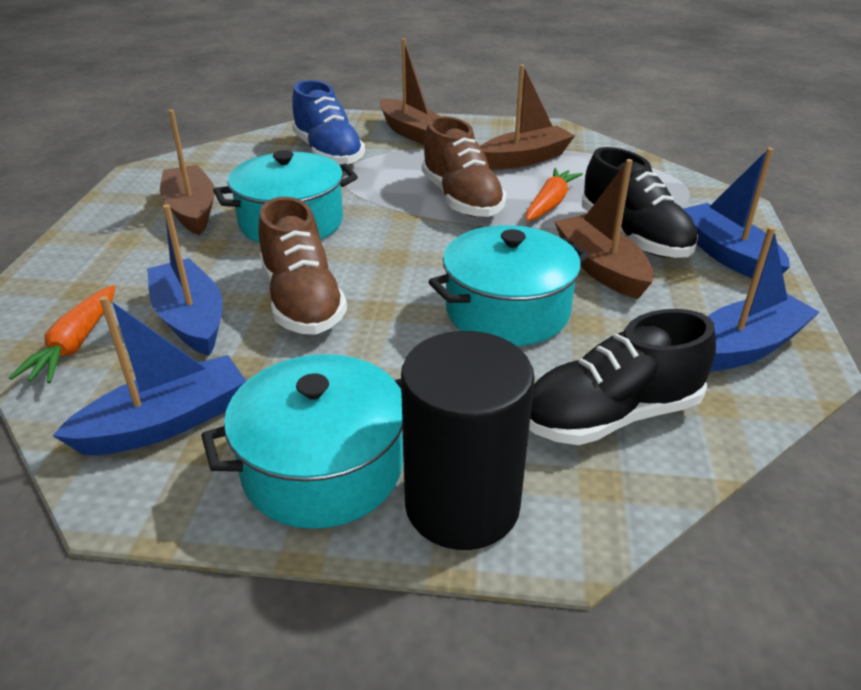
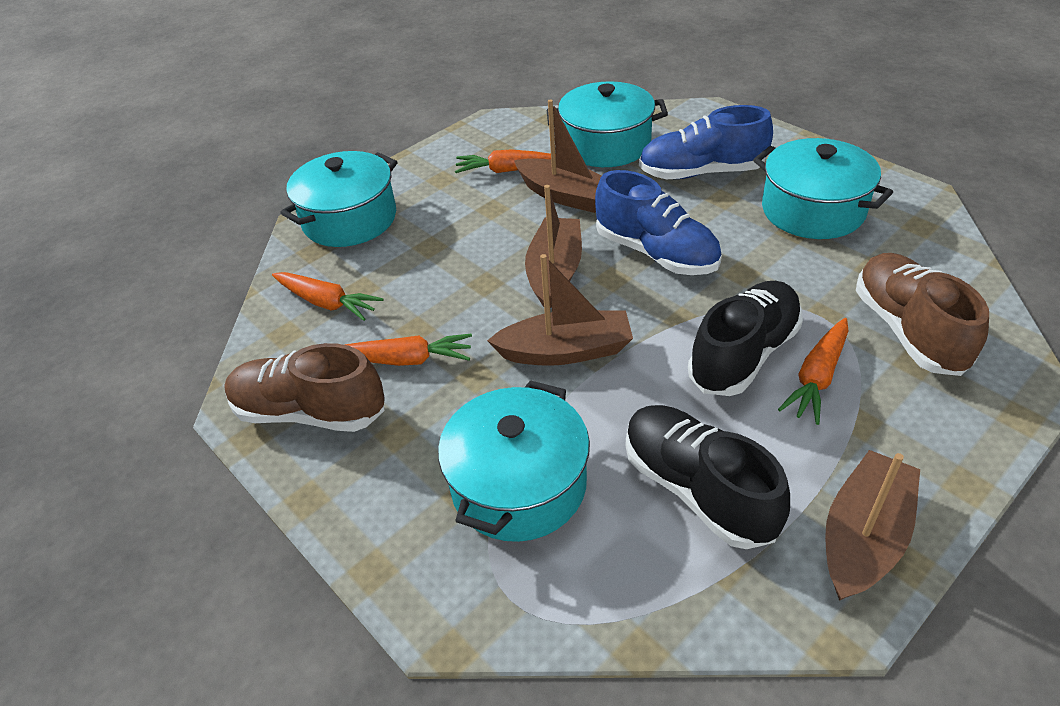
black cylinder: 1 -> 0
blue boat: 4 -> 0
blue shoe: 1 -> 2
orange carrot: 2 -> 4
turquoise pot: 3 -> 4

